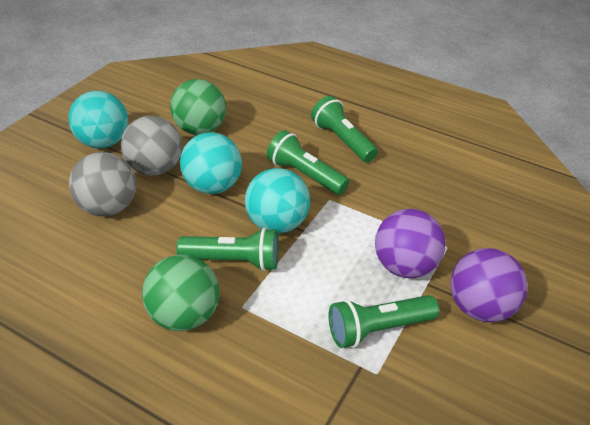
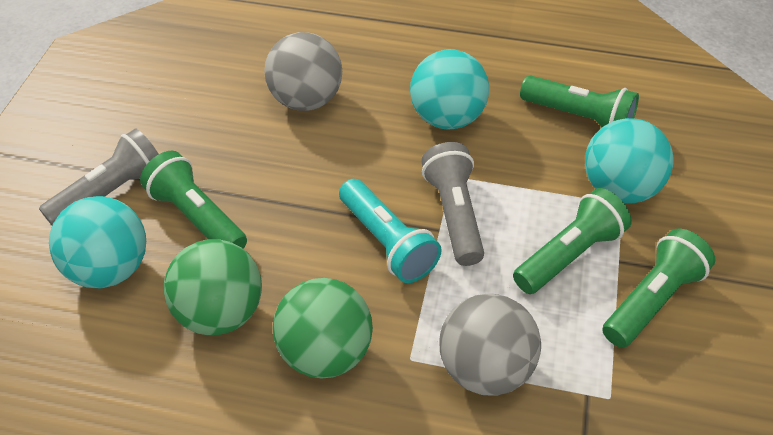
grey flashlight: 0 -> 2
purple ball: 2 -> 0
turquoise flashlight: 0 -> 1

